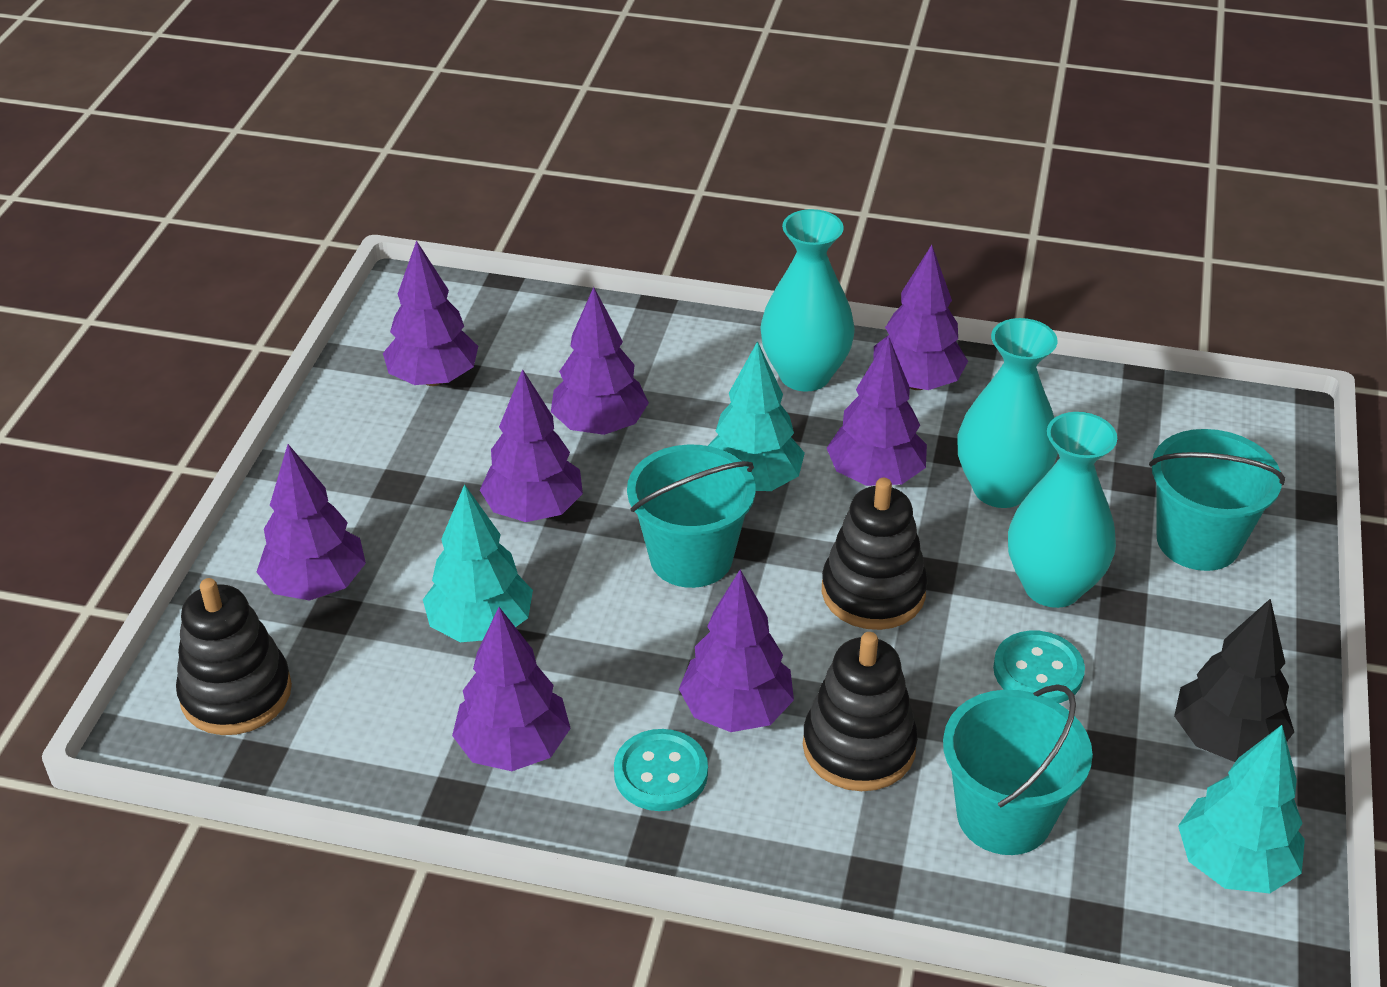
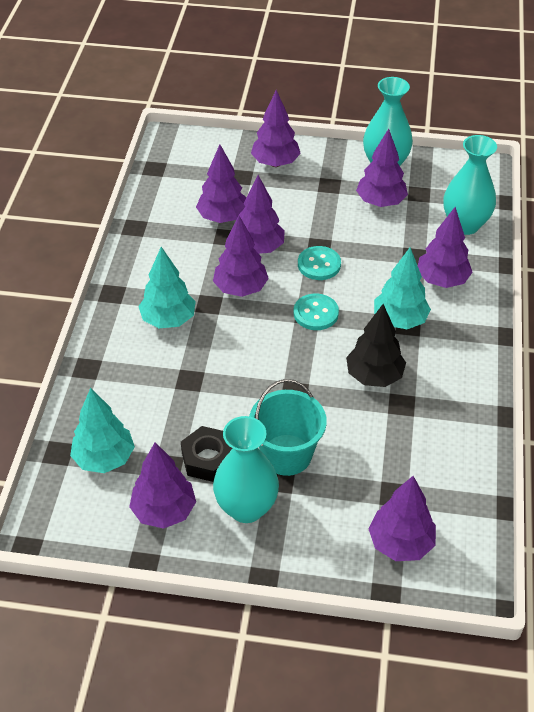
black nut: 0 -> 1
black stacking toy: 3 -> 0
turquoise bucket: 3 -> 1

